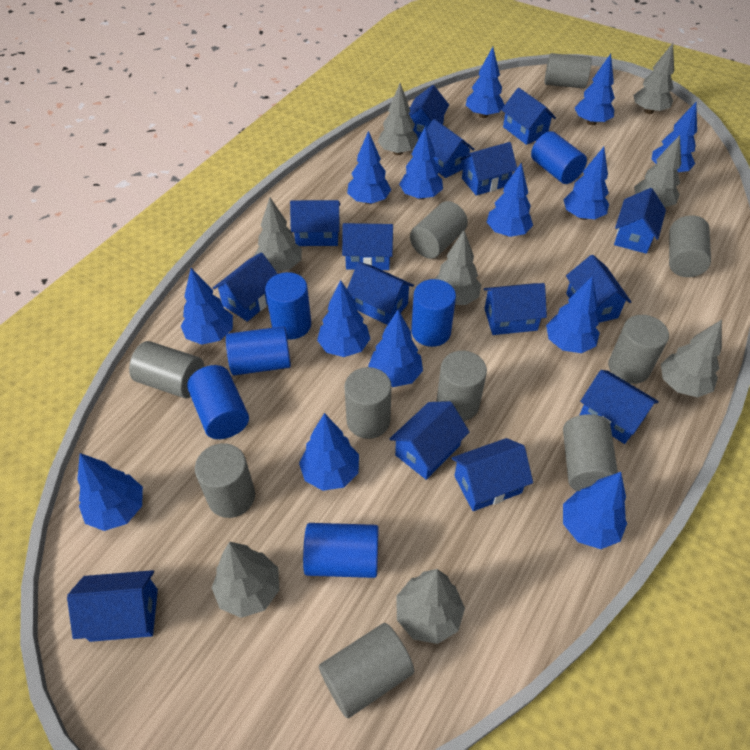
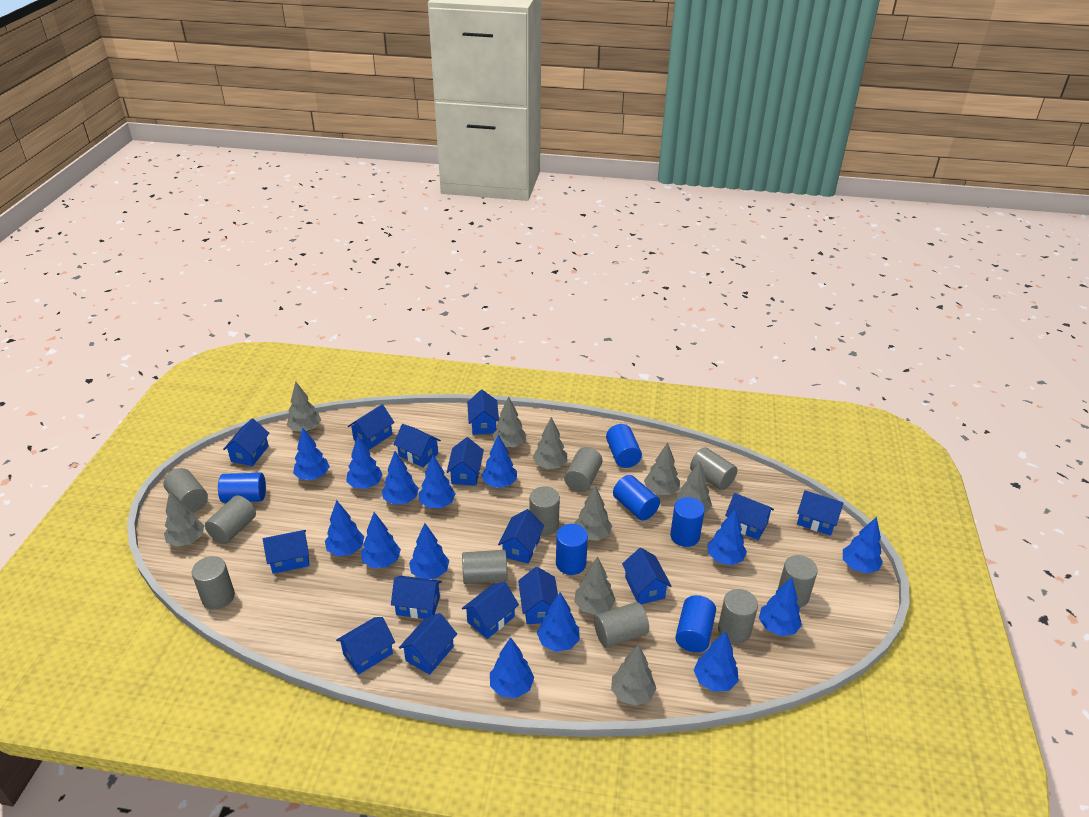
grey tree: 8 -> 9

